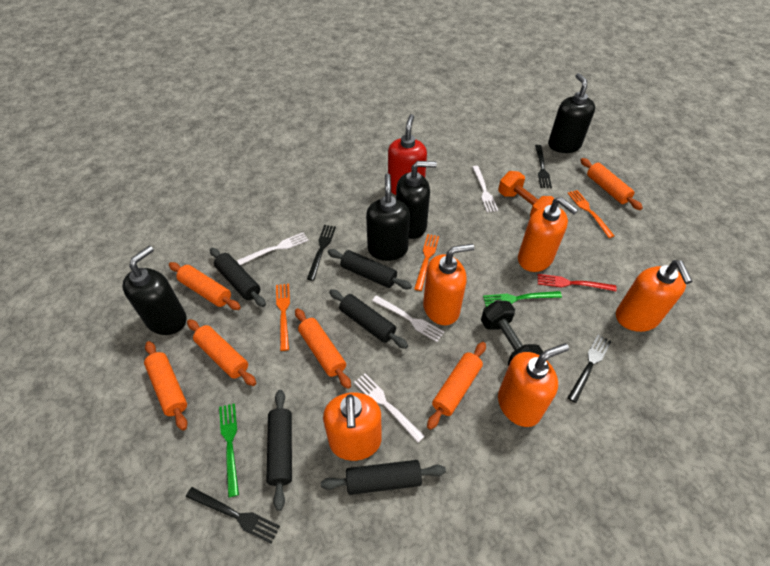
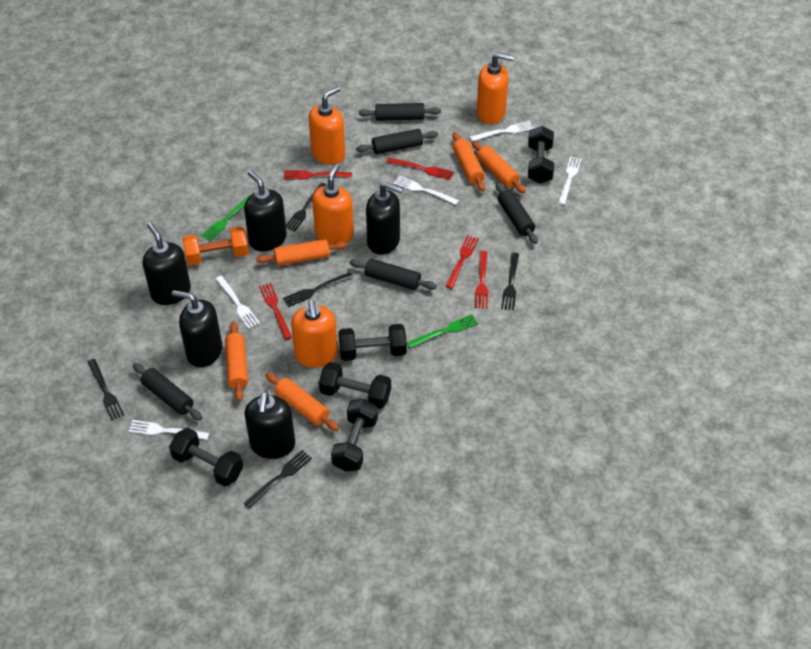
black dumbbell: 1 -> 5
black fork: 4 -> 5
black soap dispenser: 4 -> 5
orange fork: 3 -> 0
orange rolling pin: 6 -> 5
orange soap dispenser: 5 -> 4
red fork: 1 -> 5
red soap dispenser: 1 -> 0
white fork: 4 -> 5

